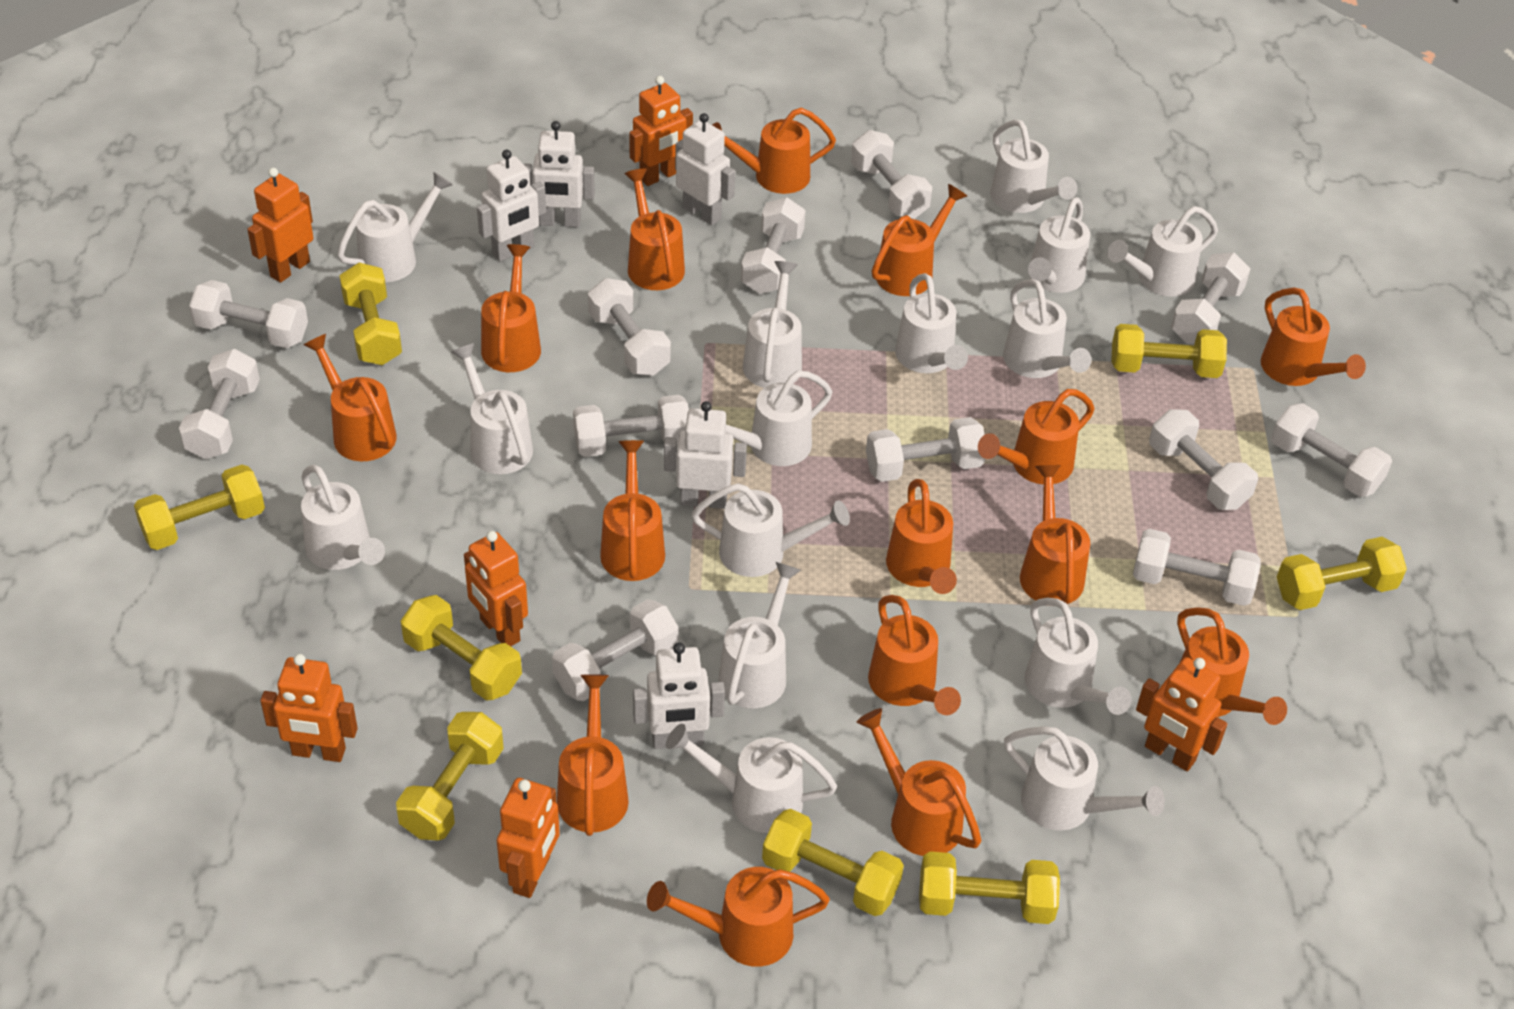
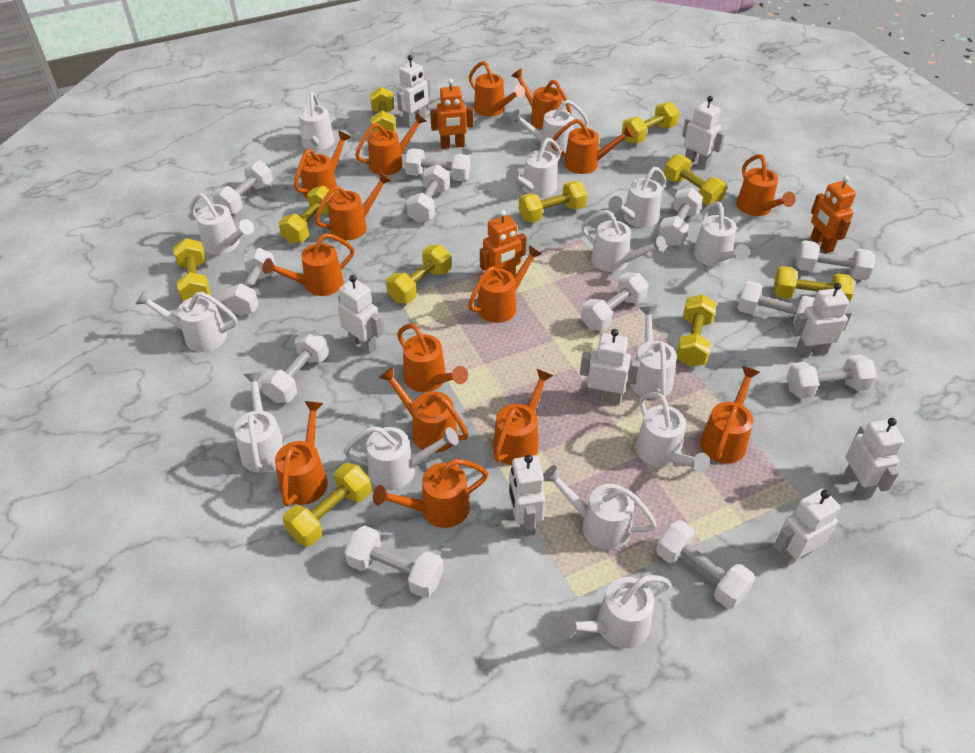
orange robot: 6 -> 3
white robot: 5 -> 8
white watering can: 15 -> 14
yellow dumbbell: 8 -> 10

